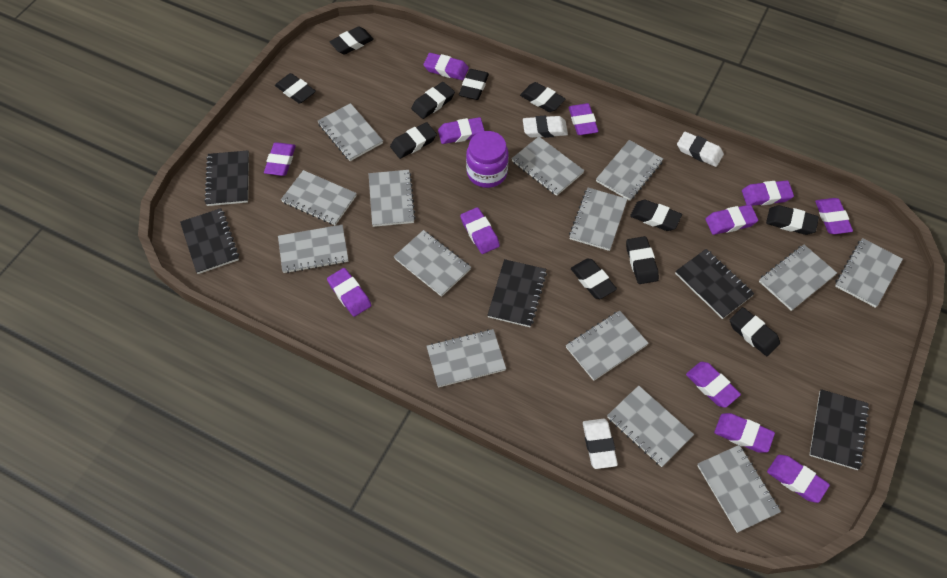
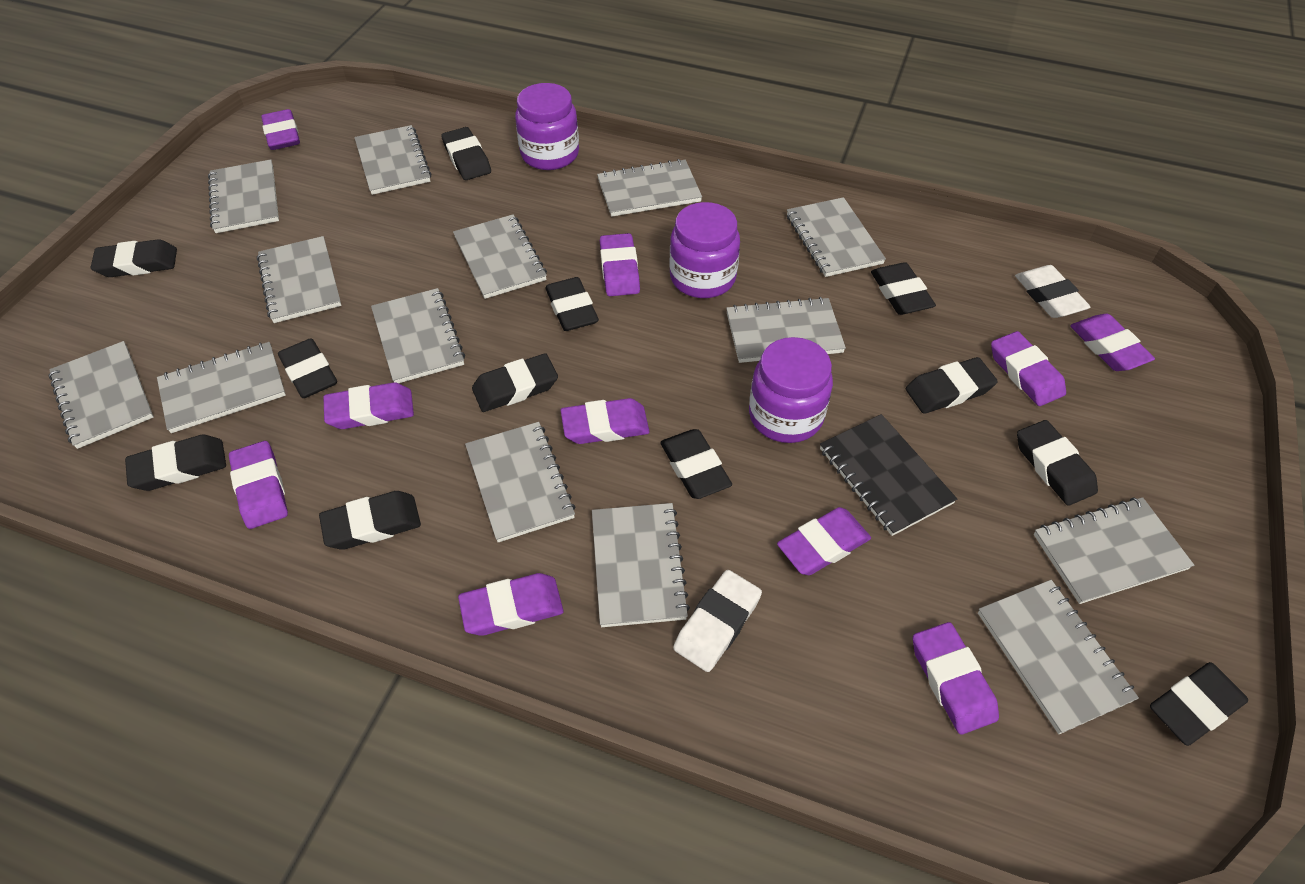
black eraser: 11 -> 12
black notebook: 5 -> 1
purple eraser: 12 -> 10
purple jar: 1 -> 3
white eraser: 3 -> 2

